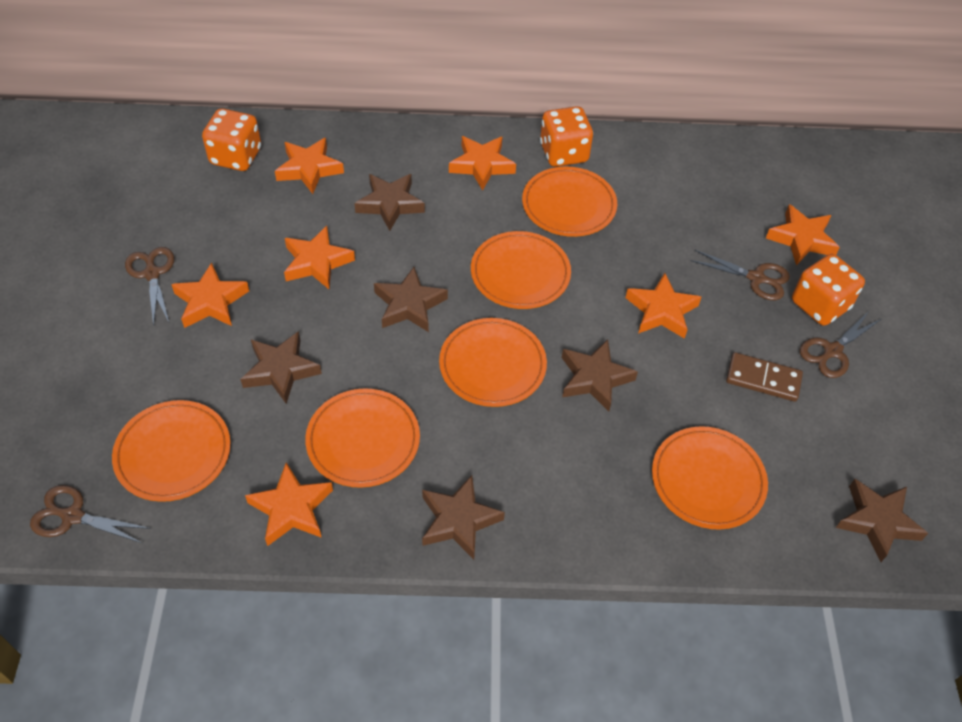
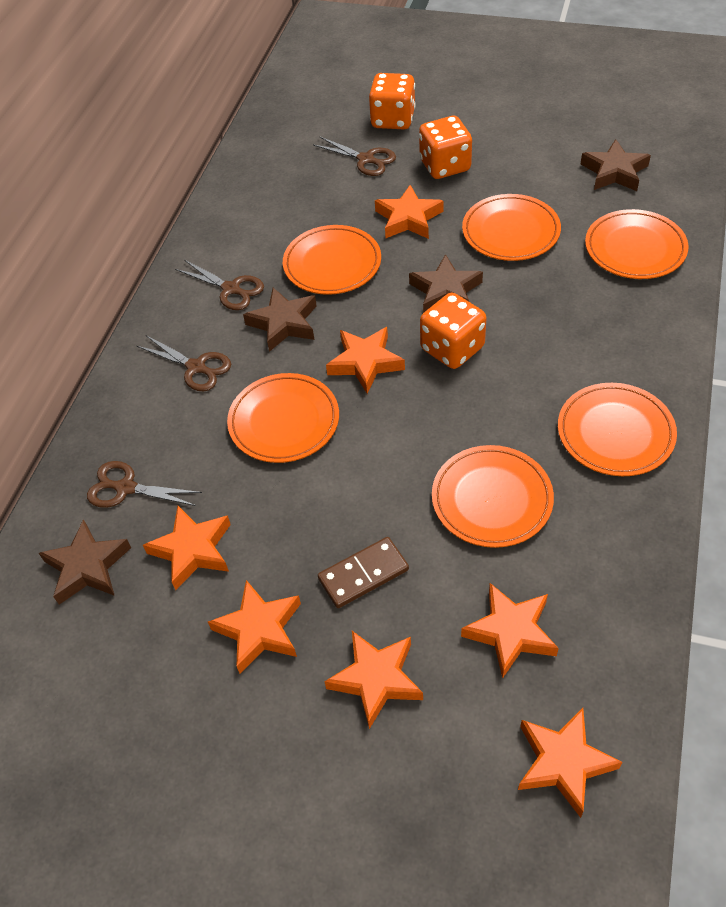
brown star: 6 -> 4

